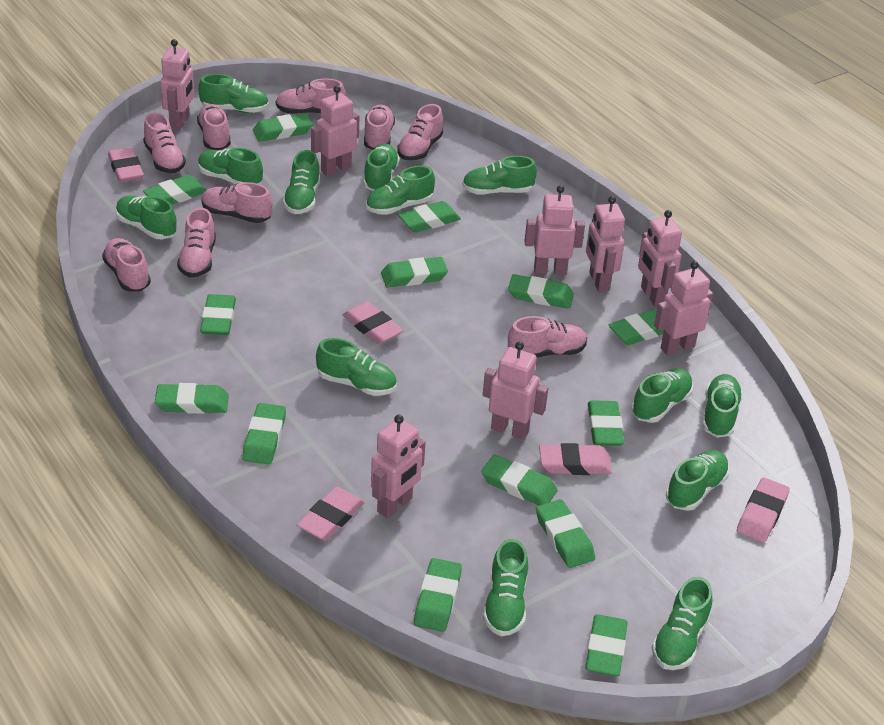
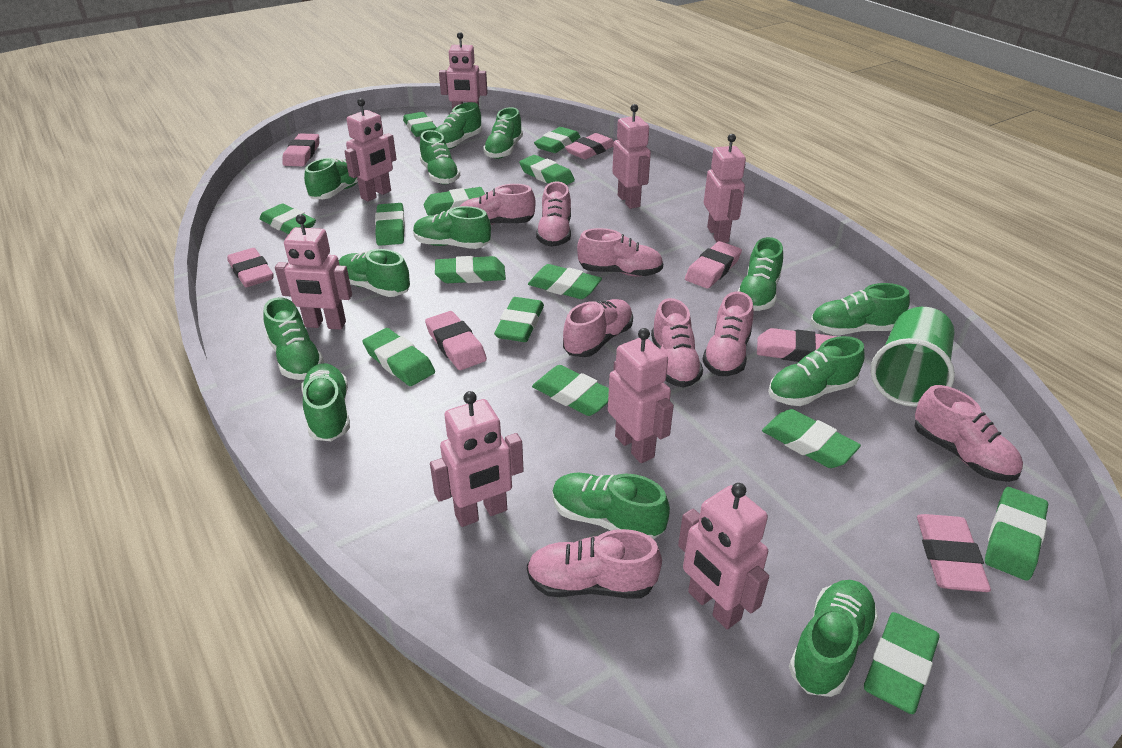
green cup: 0 -> 1
pink eraser: 5 -> 7
pink shoe: 9 -> 8

